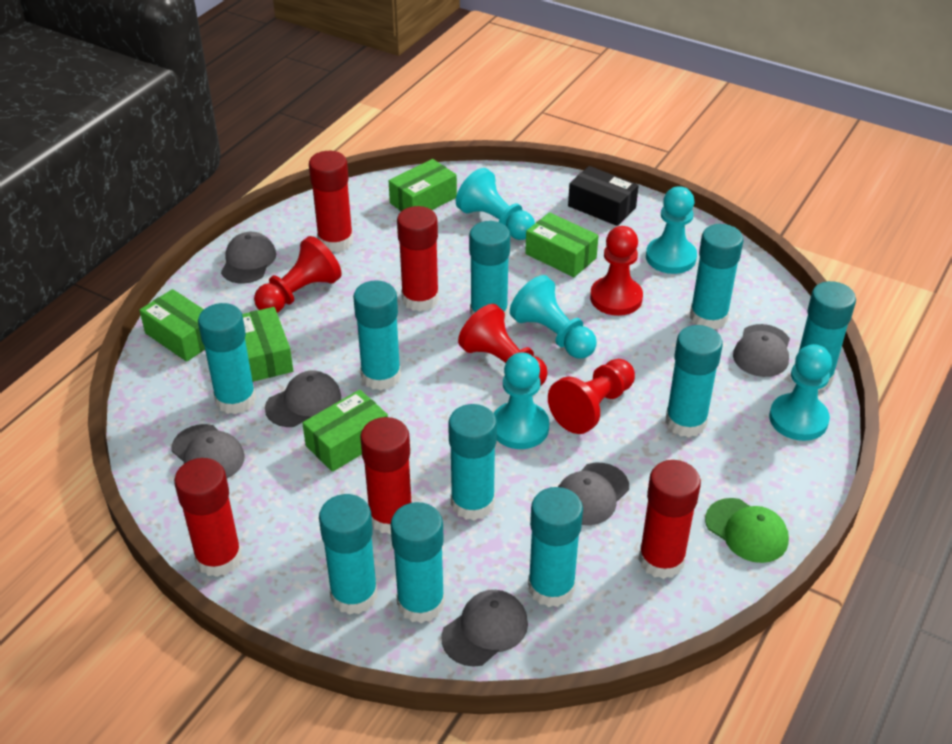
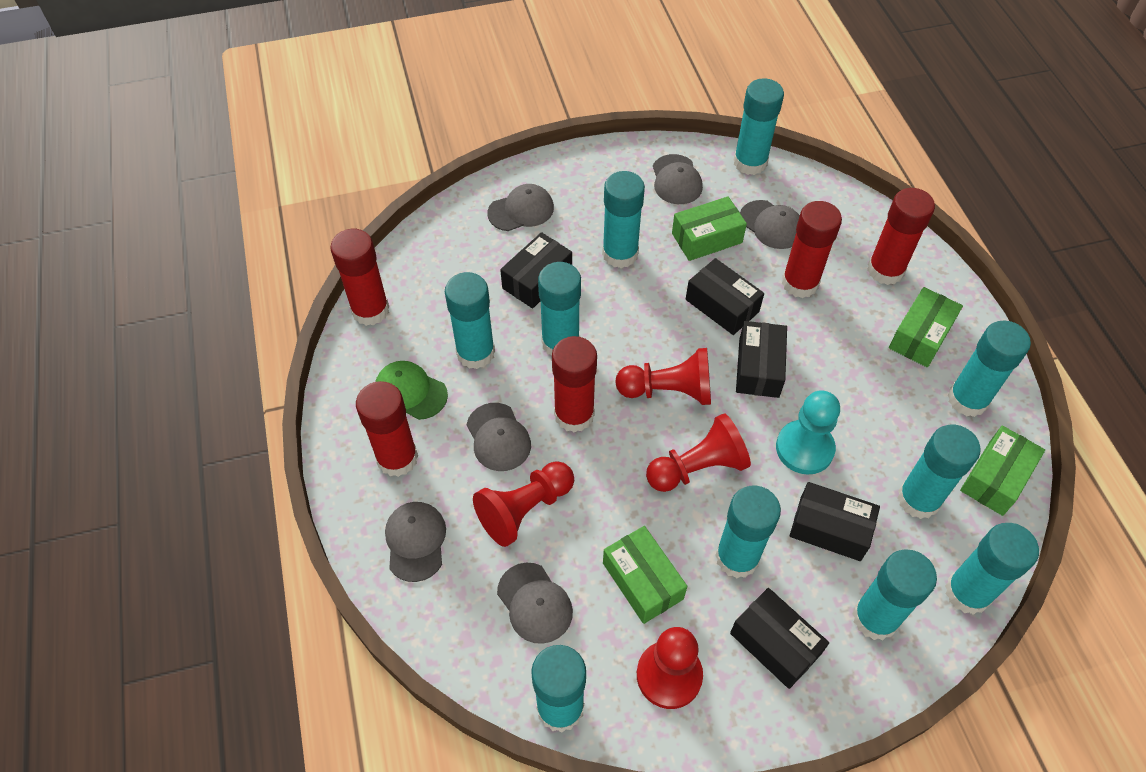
black box: 1 -> 5
green box: 5 -> 4
turquoise pawn: 5 -> 1

